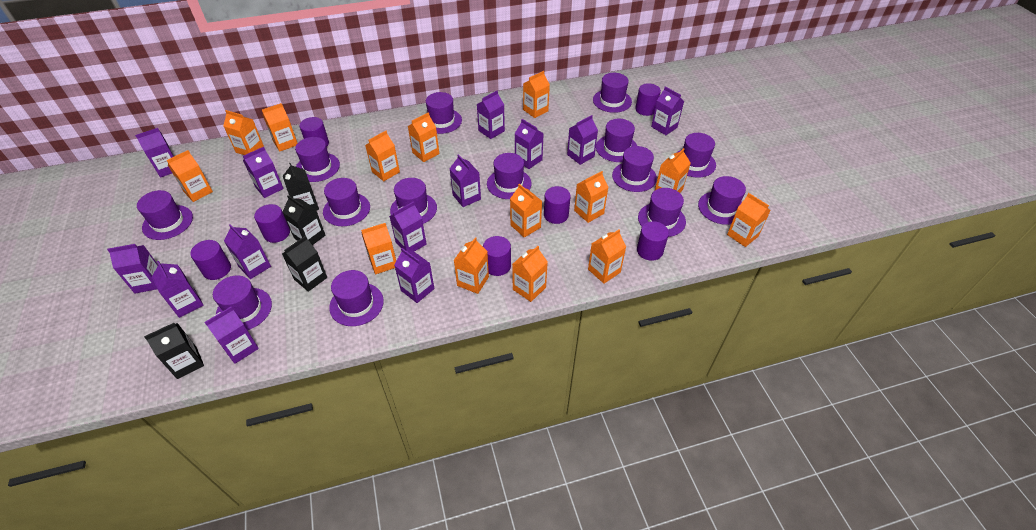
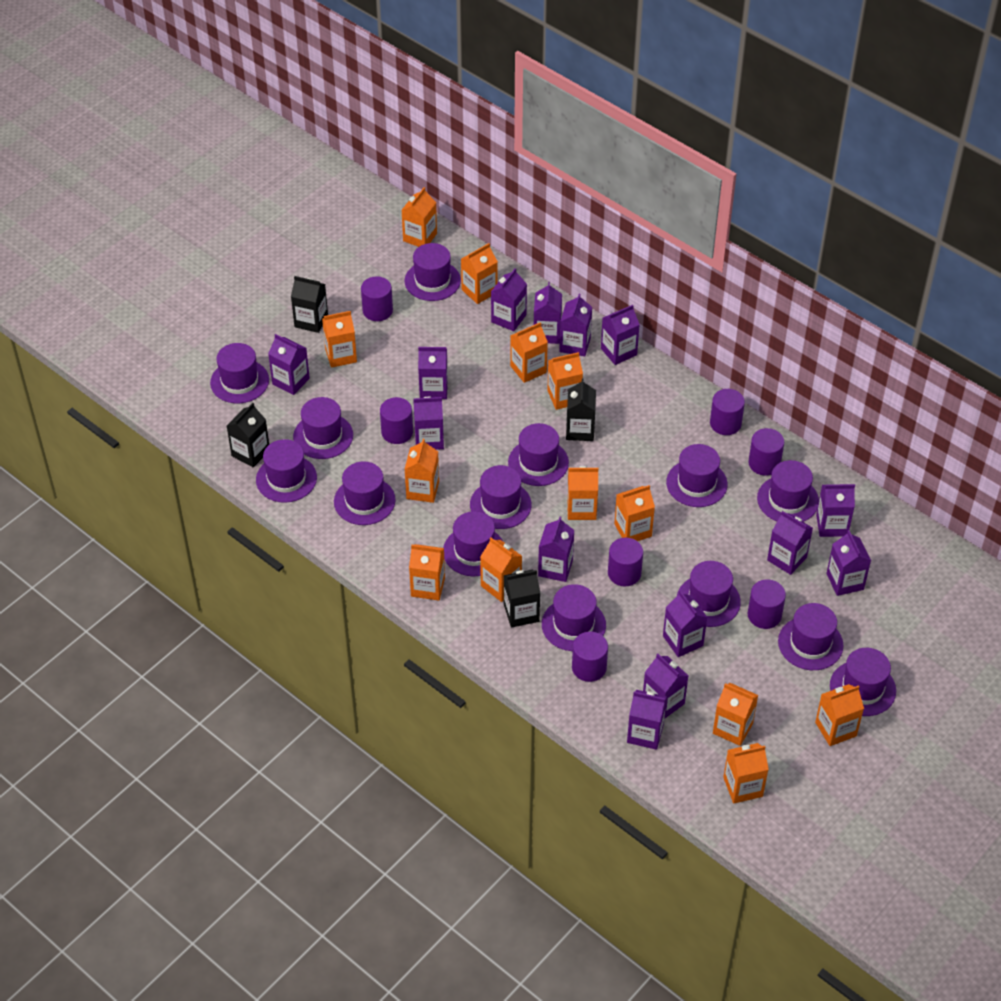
orange carton: 14 -> 13
purple carton: 13 -> 14

